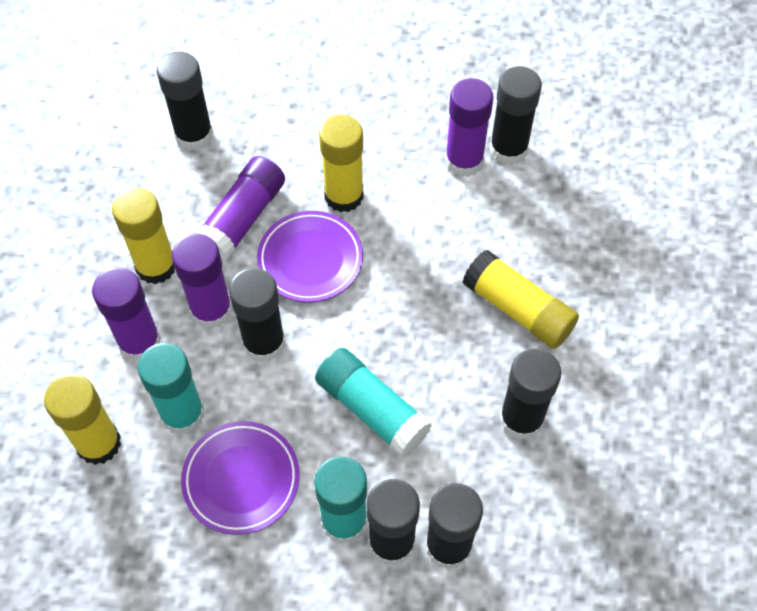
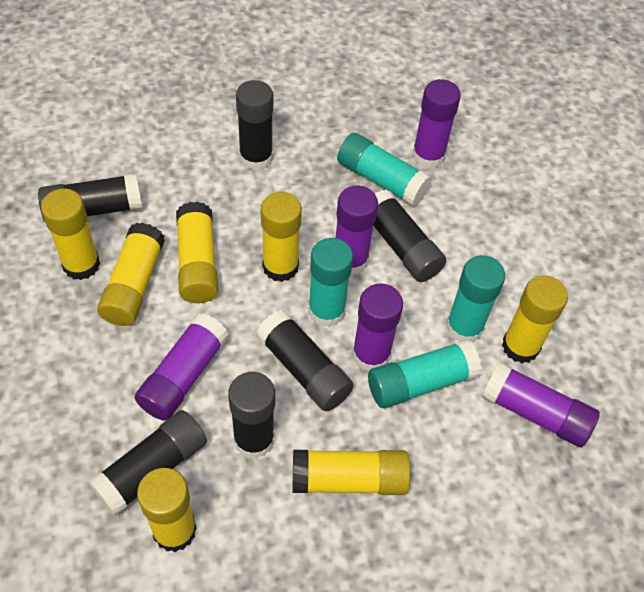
purple glue stick: 4 -> 5
purple plate: 2 -> 0
turquoise glue stick: 3 -> 4
yellow glue stick: 4 -> 7

